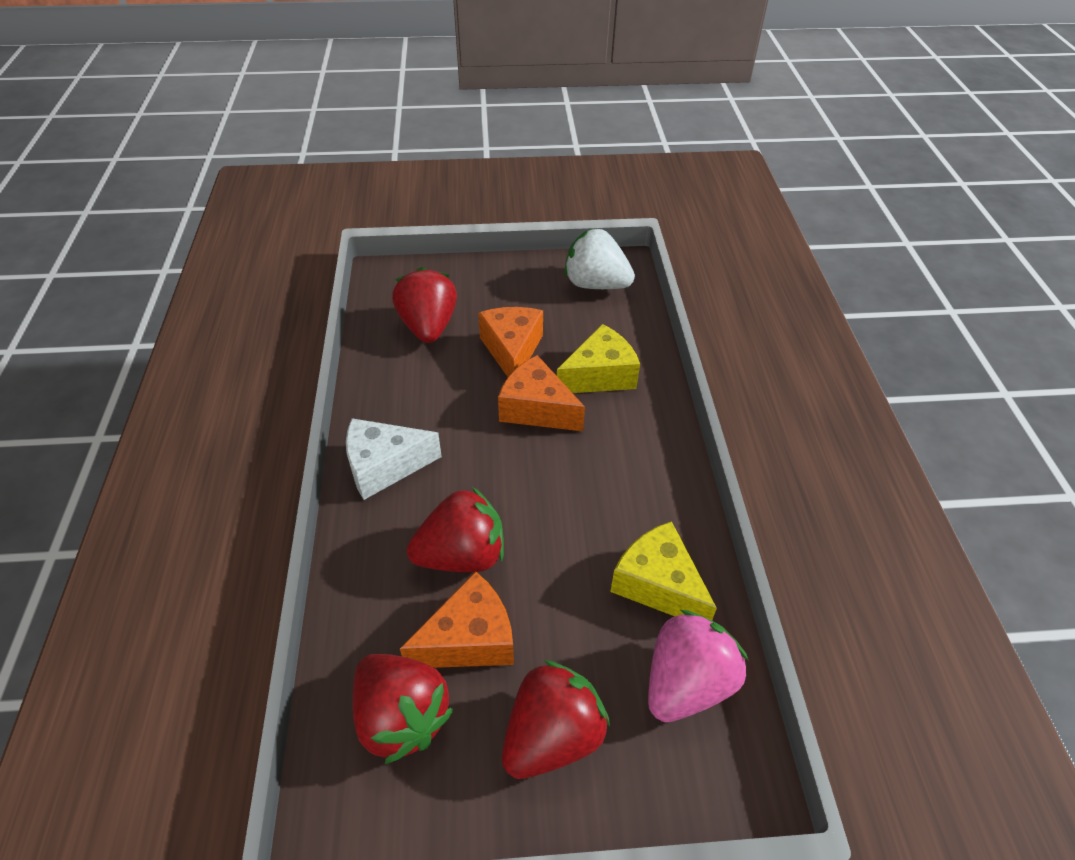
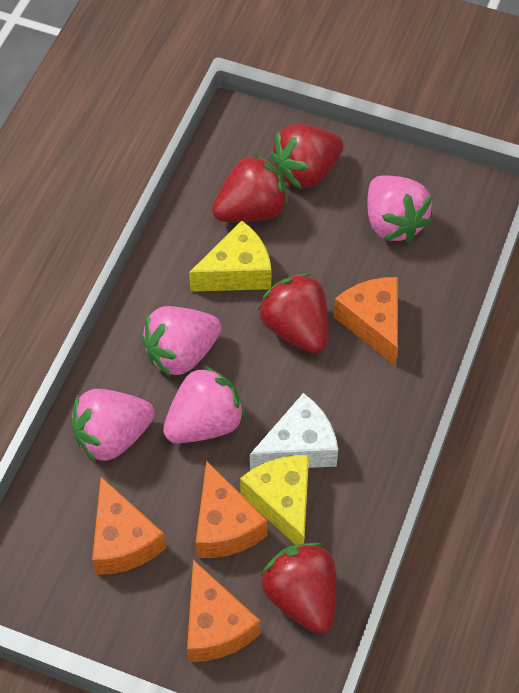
orange cheese: 3 -> 4
pink strawberry: 1 -> 4
white strawberry: 1 -> 0

